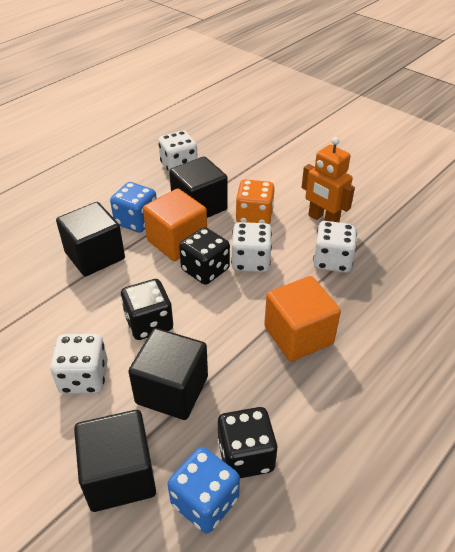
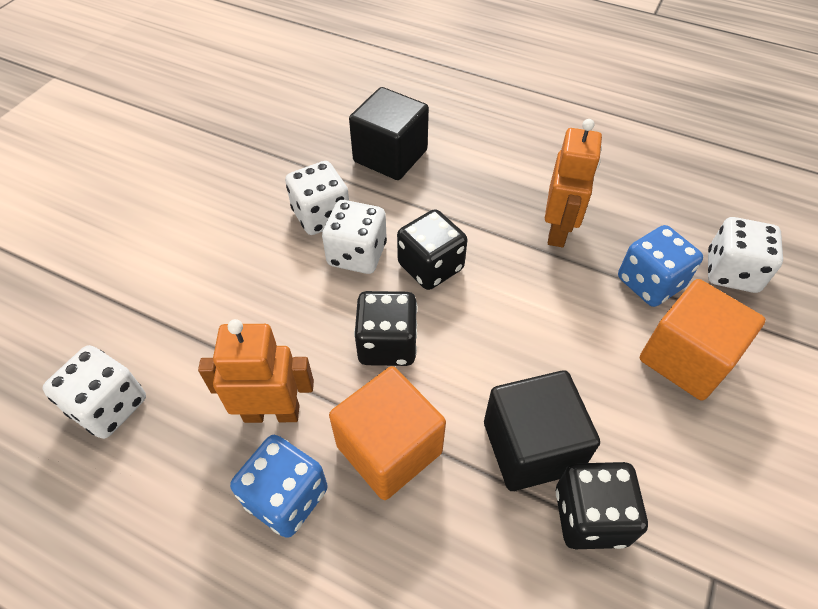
black cube: 4 -> 2
orange dice: 1 -> 0
orange robot: 1 -> 2

